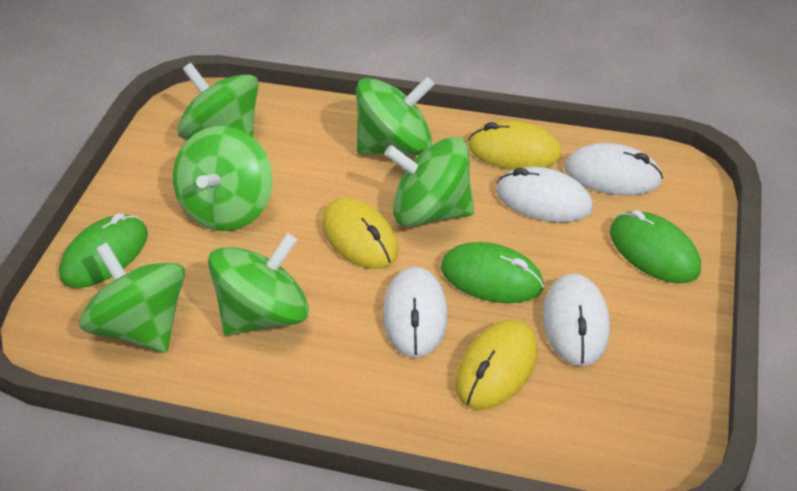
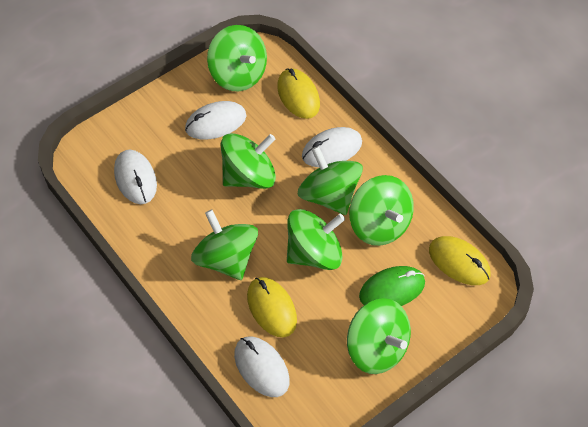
green mouse: 3 -> 1
green spinning top: 6 -> 7

